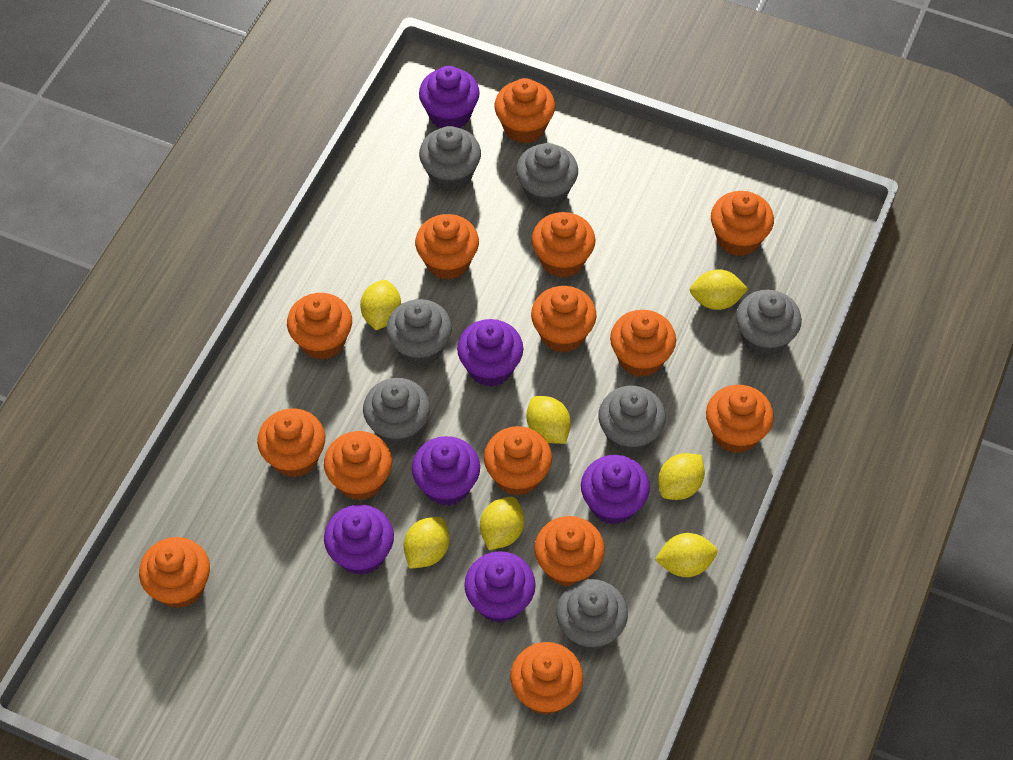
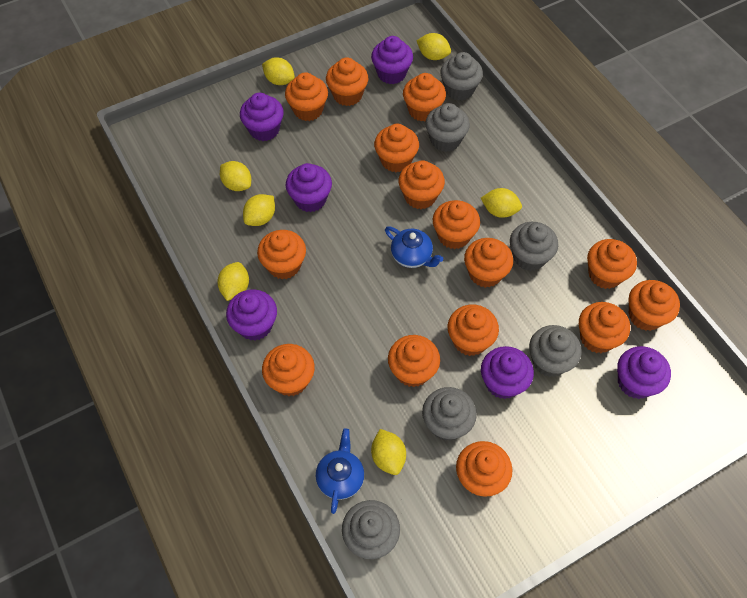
blue teapot: 0 -> 2
grey cupcake: 7 -> 6
orange cupcake: 14 -> 15

